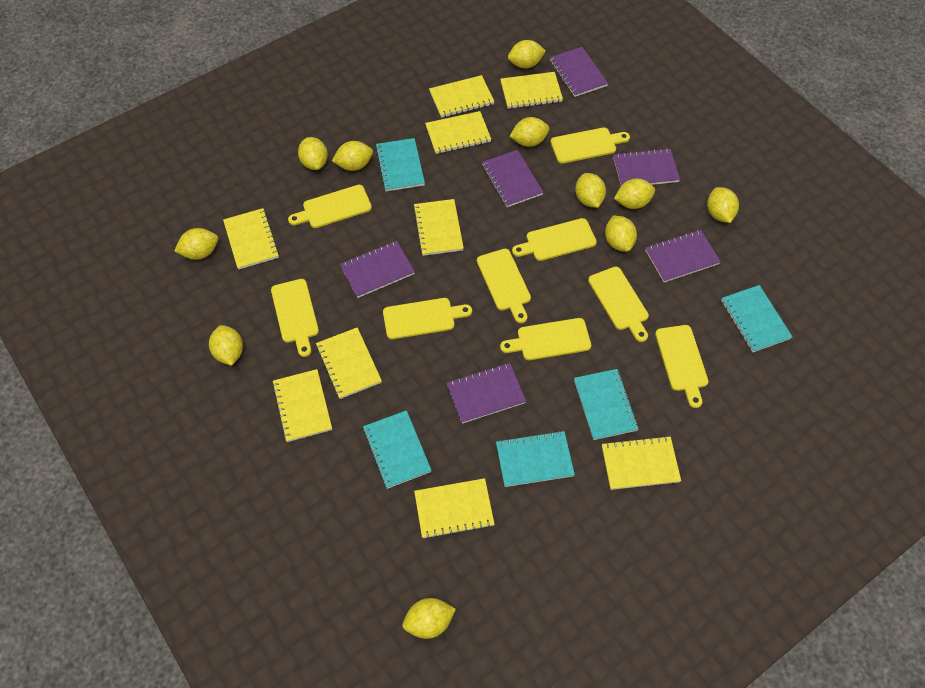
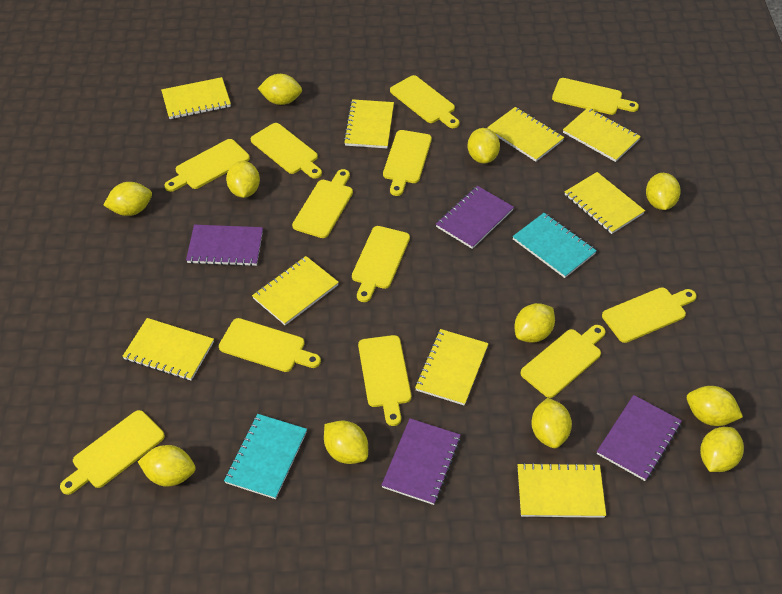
purple notebook: 6 -> 4
turquoise notebook: 5 -> 2
yellow cutting board: 9 -> 12

